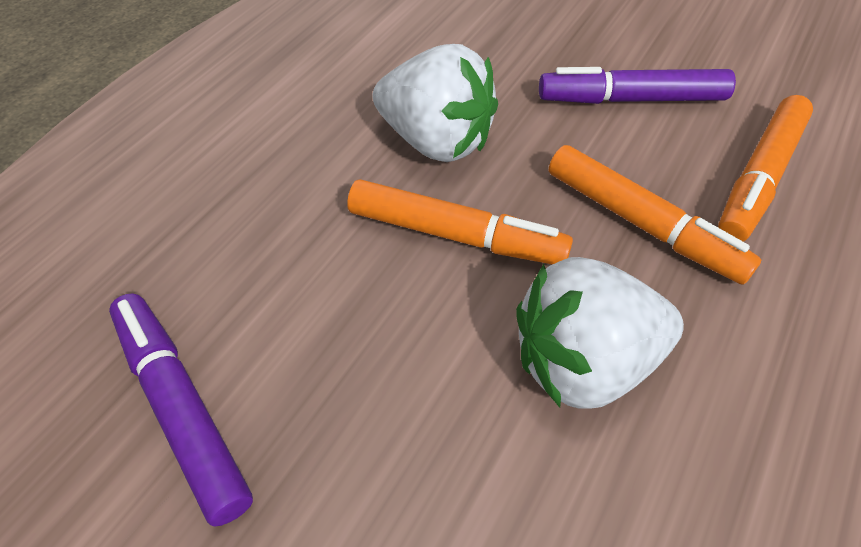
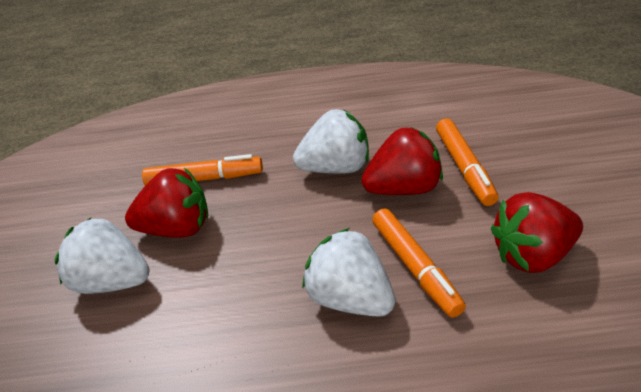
purple marker: 2 -> 0
red strawberry: 0 -> 3
white strawberry: 2 -> 3

